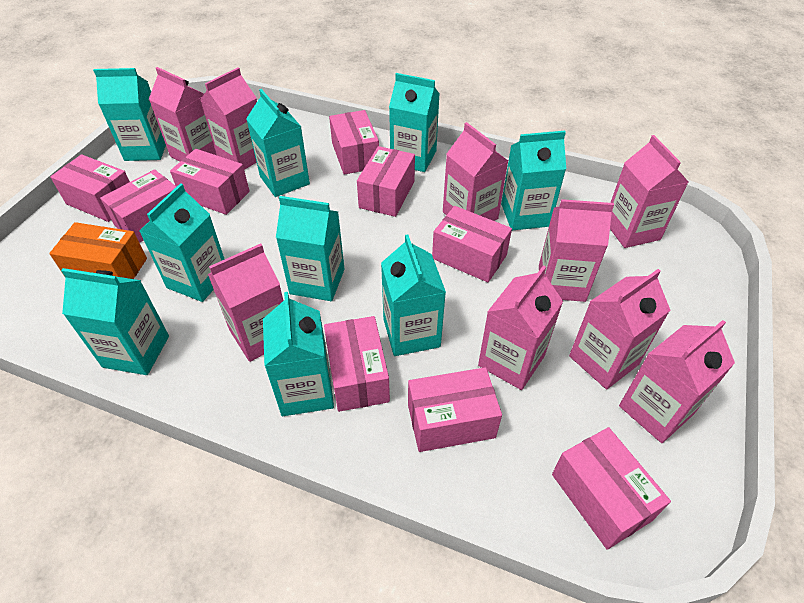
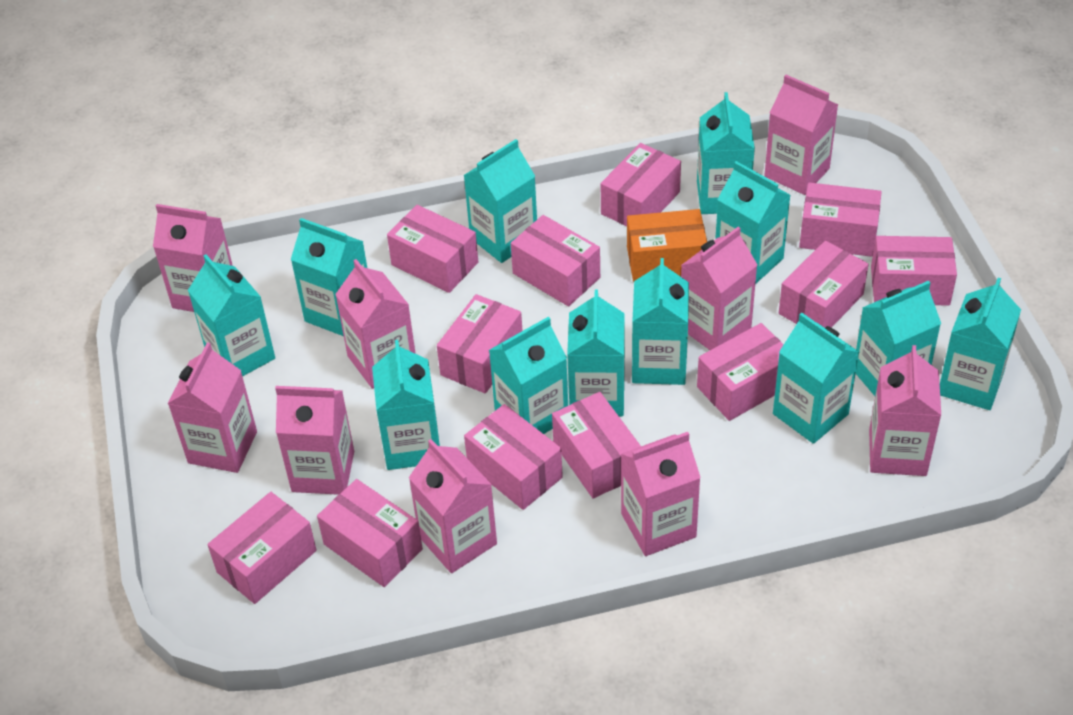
pink box: 9 -> 12
turquoise carton: 9 -> 12

